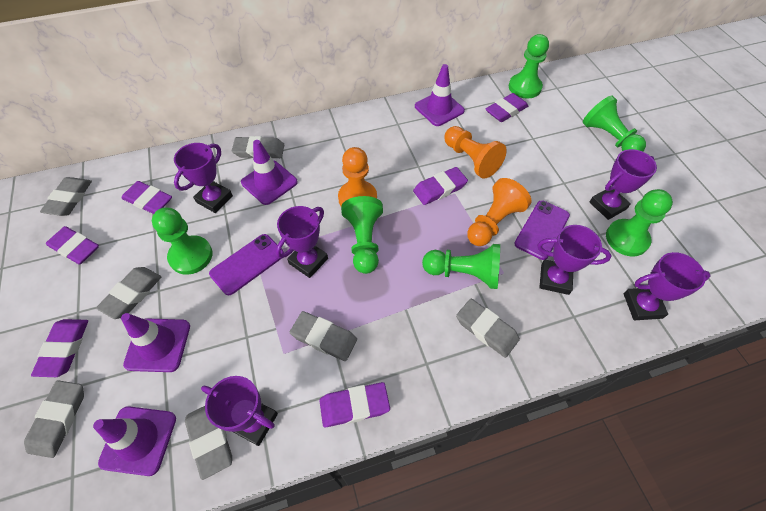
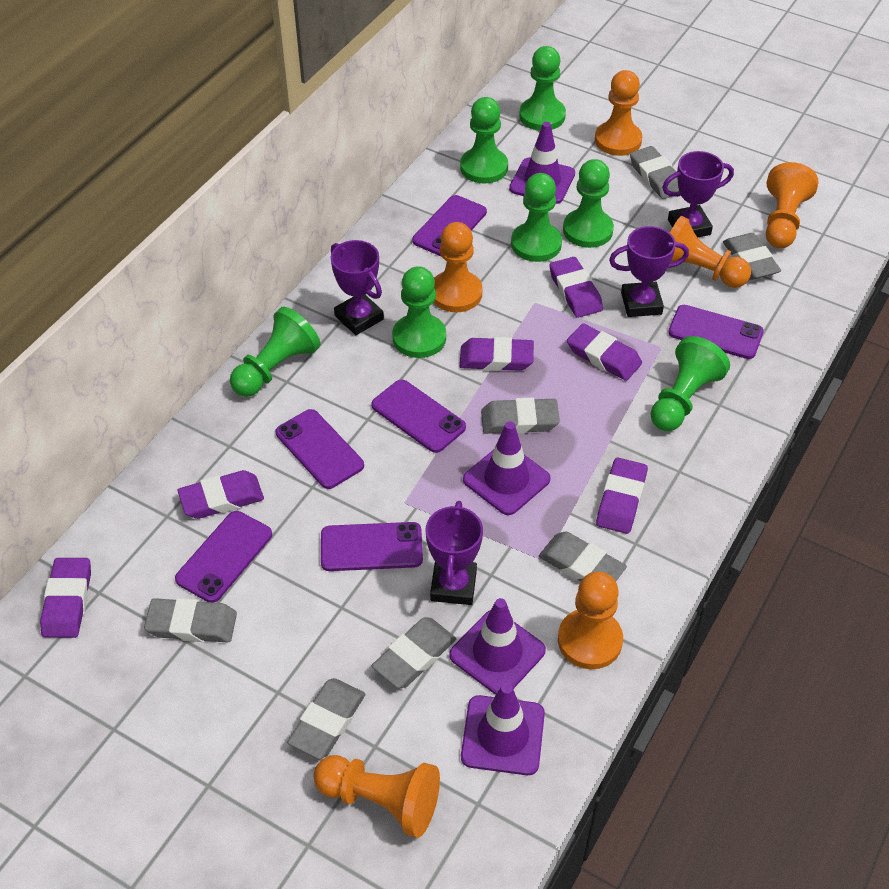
green pawn: 6 -> 7
orange pawn: 3 -> 6
purple phone: 2 -> 6
purple trophy: 6 -> 4

